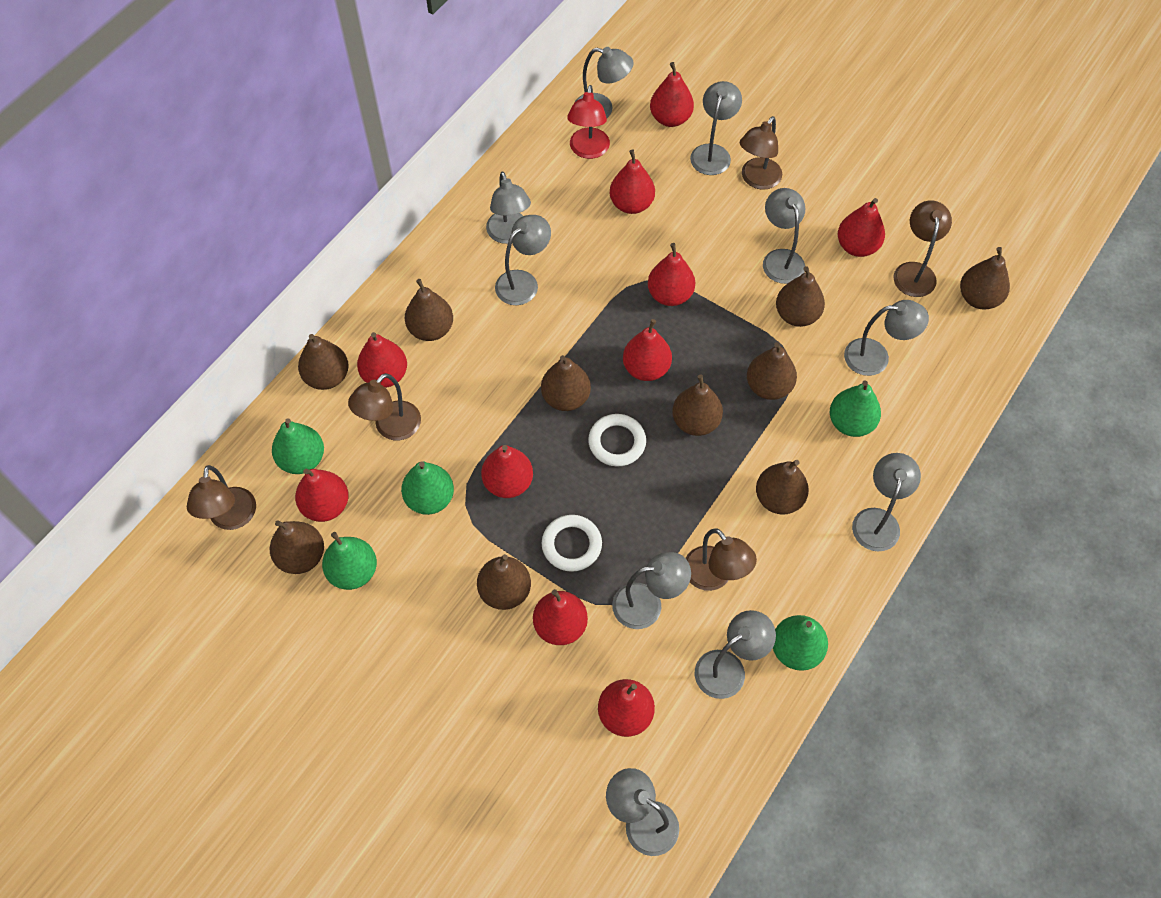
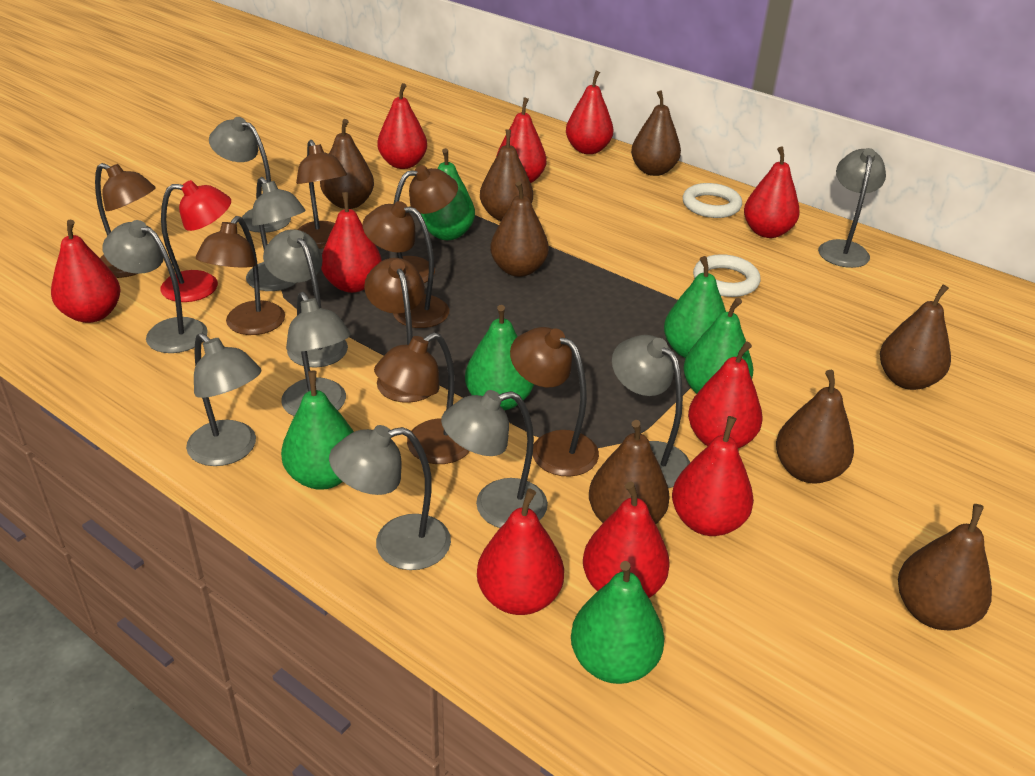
brown lamp: 5 -> 8
brown pear: 10 -> 8
green pear: 5 -> 6

